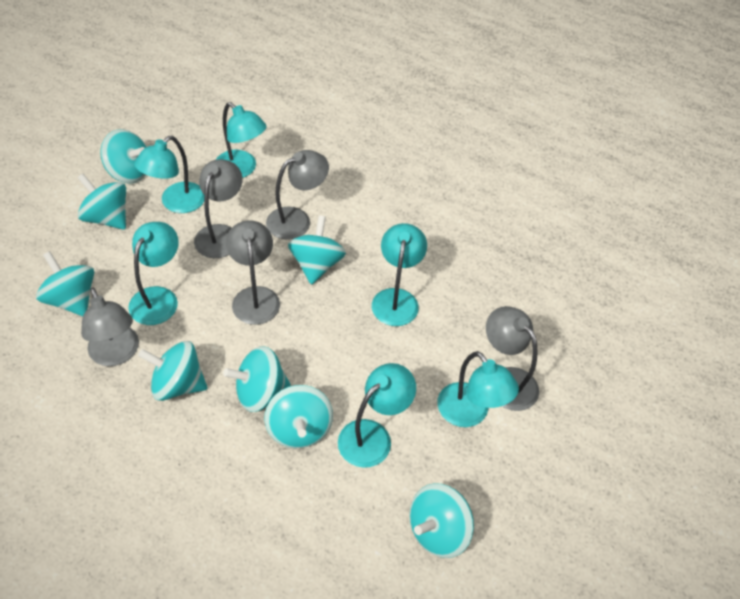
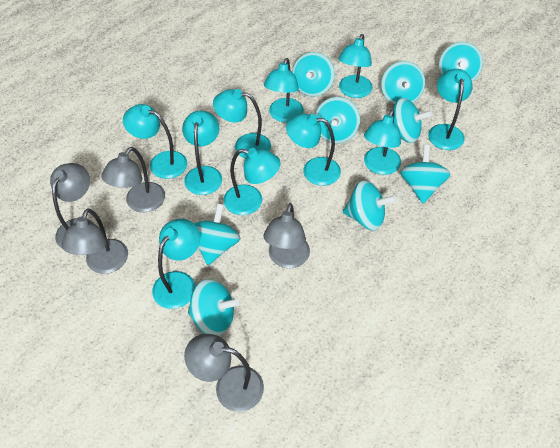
turquoise lamp: 6 -> 10
turquoise spinning top: 8 -> 9

